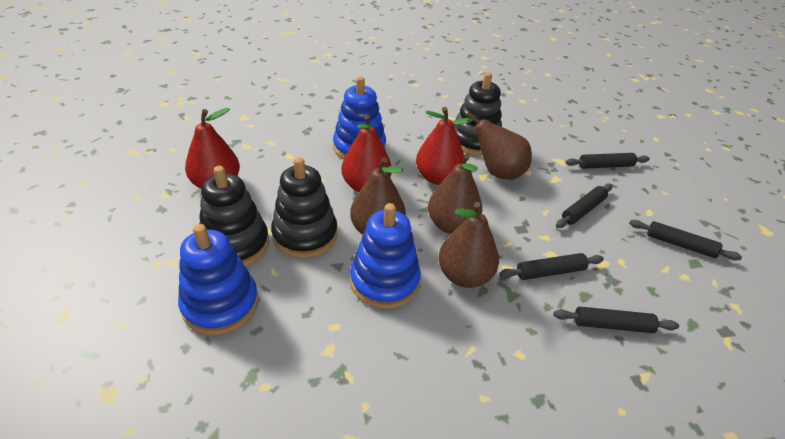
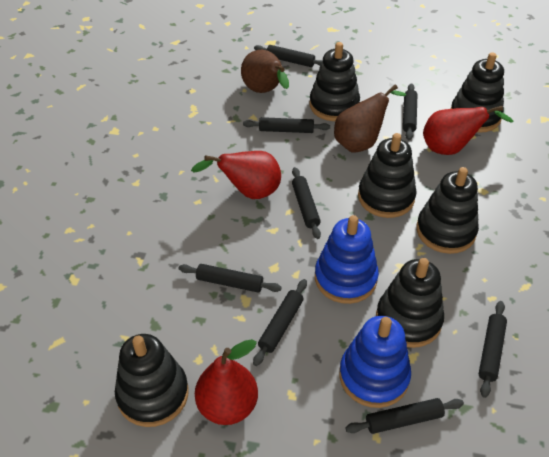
black rolling pin: 5 -> 8
black stacking toy: 3 -> 6
blue stacking toy: 3 -> 2
brown pear: 4 -> 2

